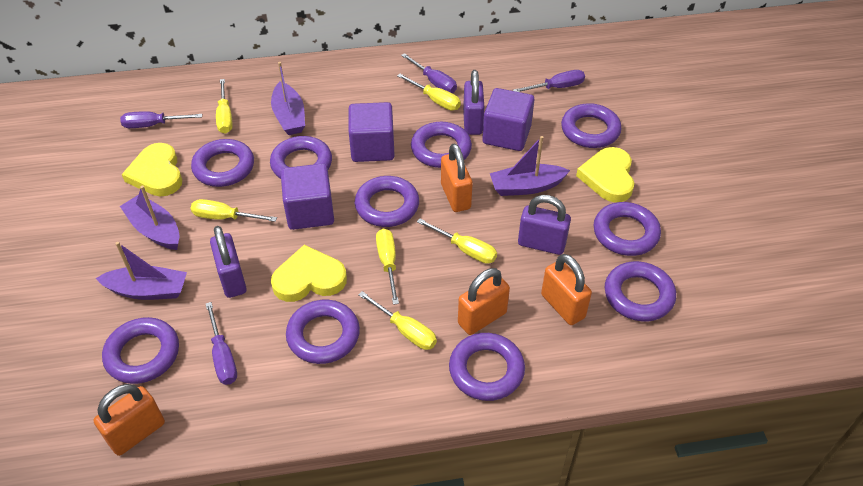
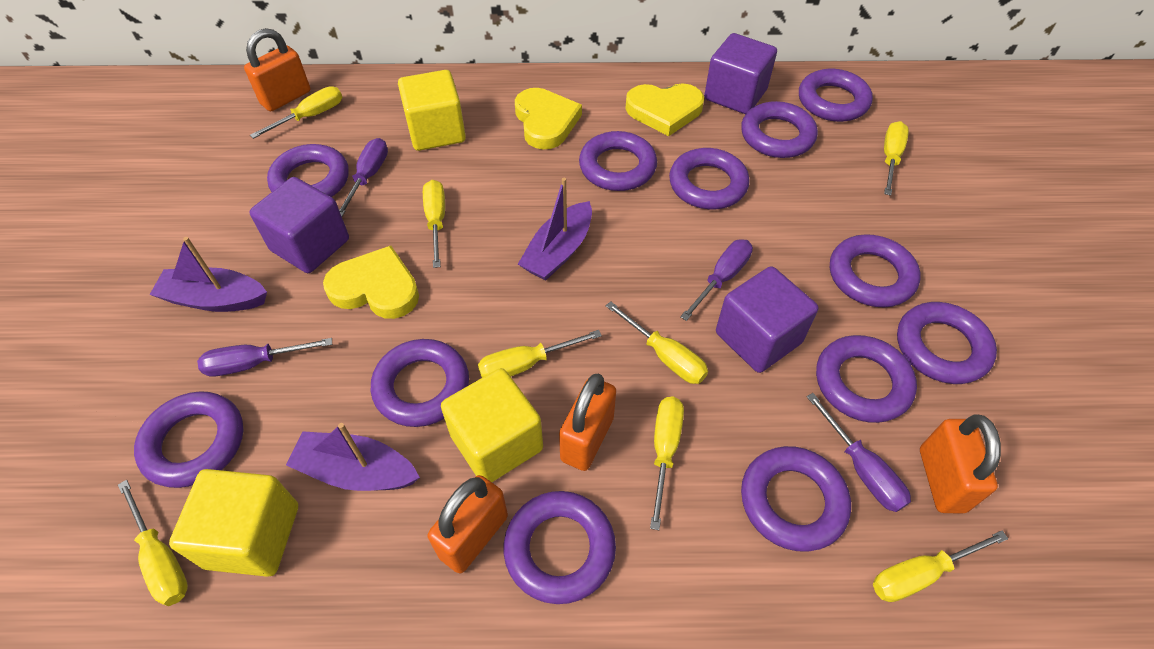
purple boat: 4 -> 3
purple padlock: 3 -> 0
purple ring: 10 -> 12
yellow cube: 0 -> 3
yellow screwdriver: 6 -> 8

